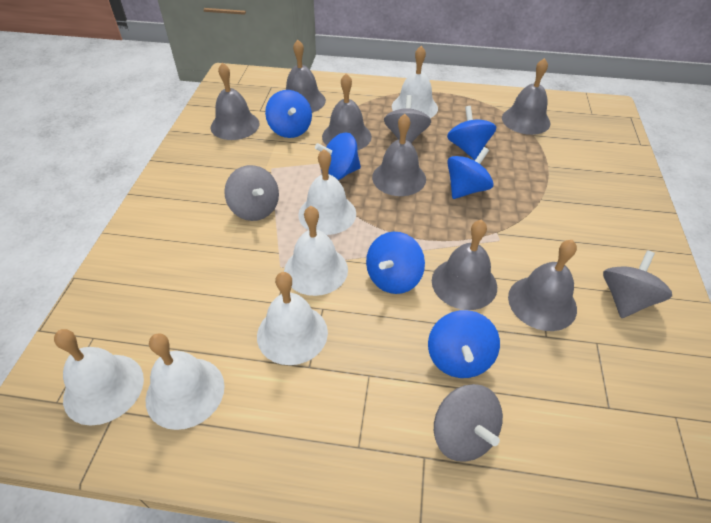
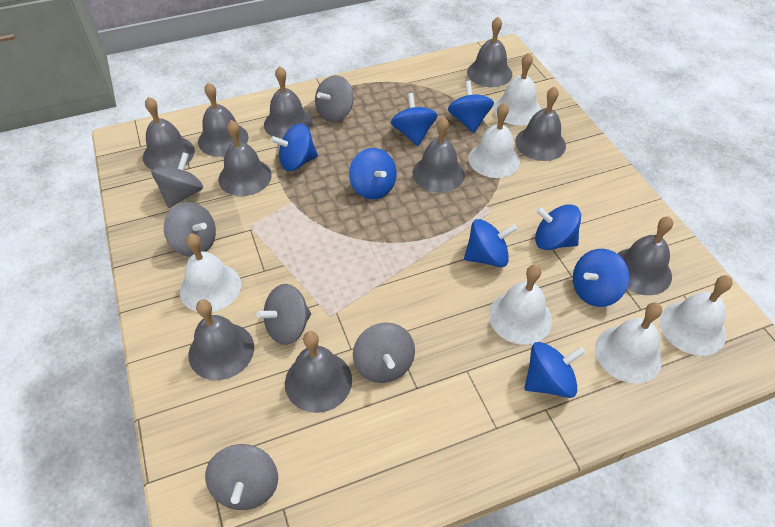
blue spinning top: 6 -> 8
grey bell: 7 -> 10
grey spinning top: 4 -> 6

